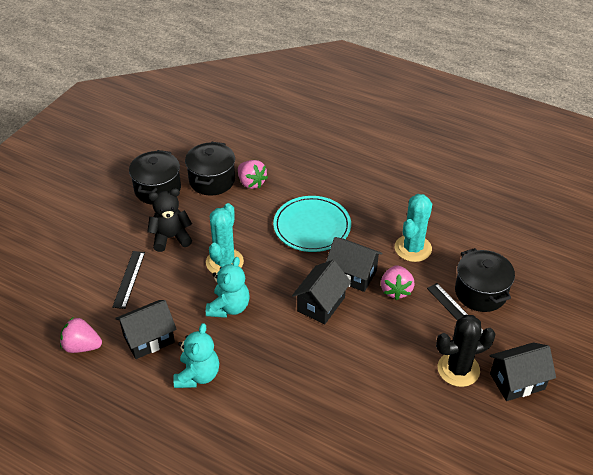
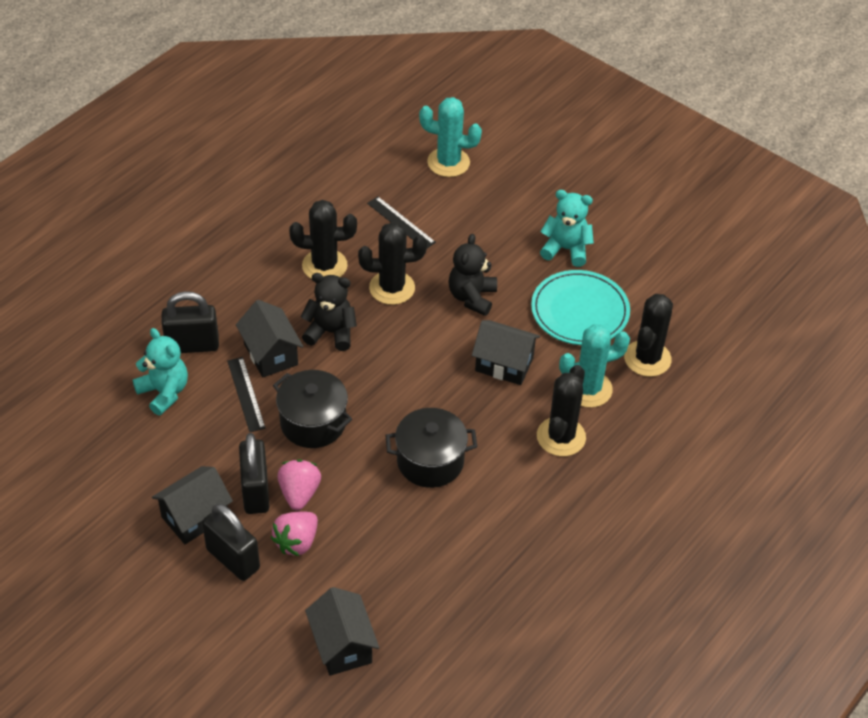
black cactus: 1 -> 4
black padlock: 0 -> 3
black pot: 3 -> 2
black teddy bear: 1 -> 2
pink strawberry: 3 -> 2

